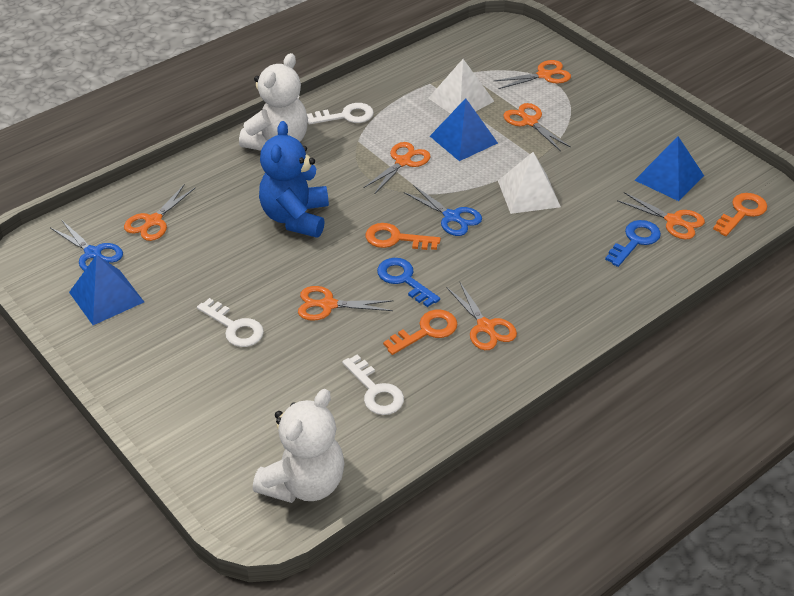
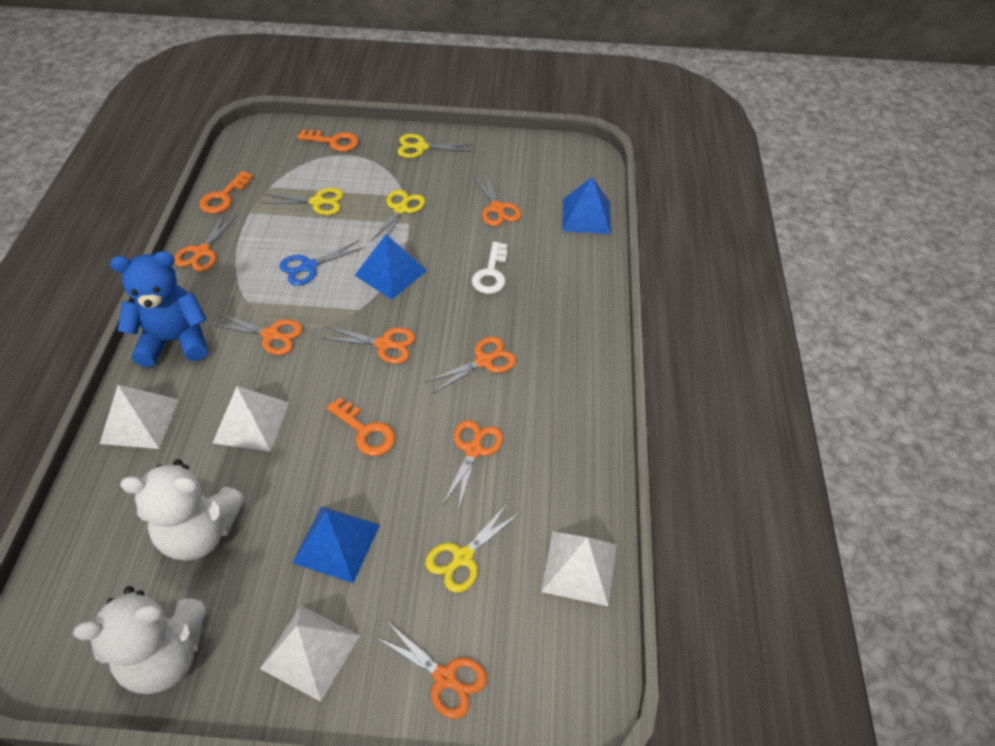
blue key: 2 -> 0
blue scissors: 2 -> 1
white key: 3 -> 1
white pyramid: 2 -> 4
yellow scissors: 0 -> 4

